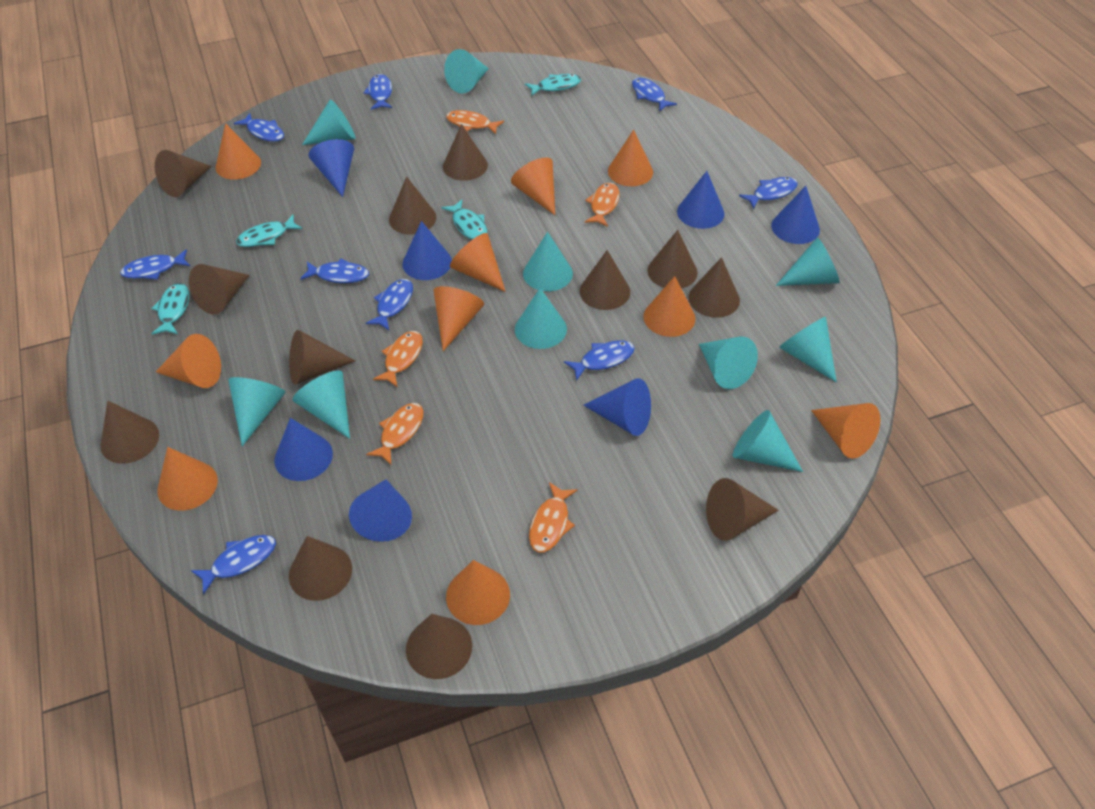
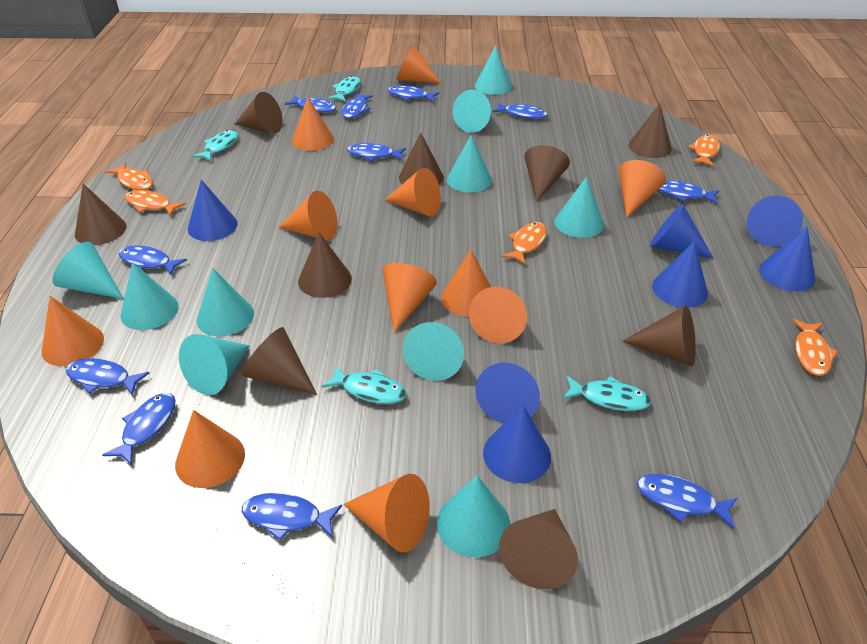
blue fish: 9 -> 11
brown cone: 12 -> 9
orange cone: 10 -> 11

